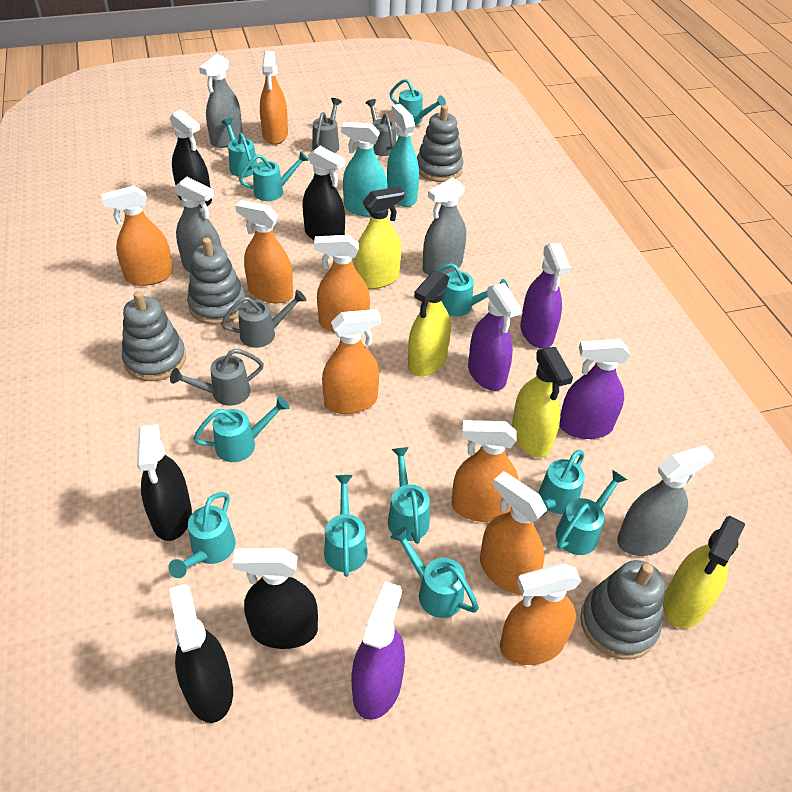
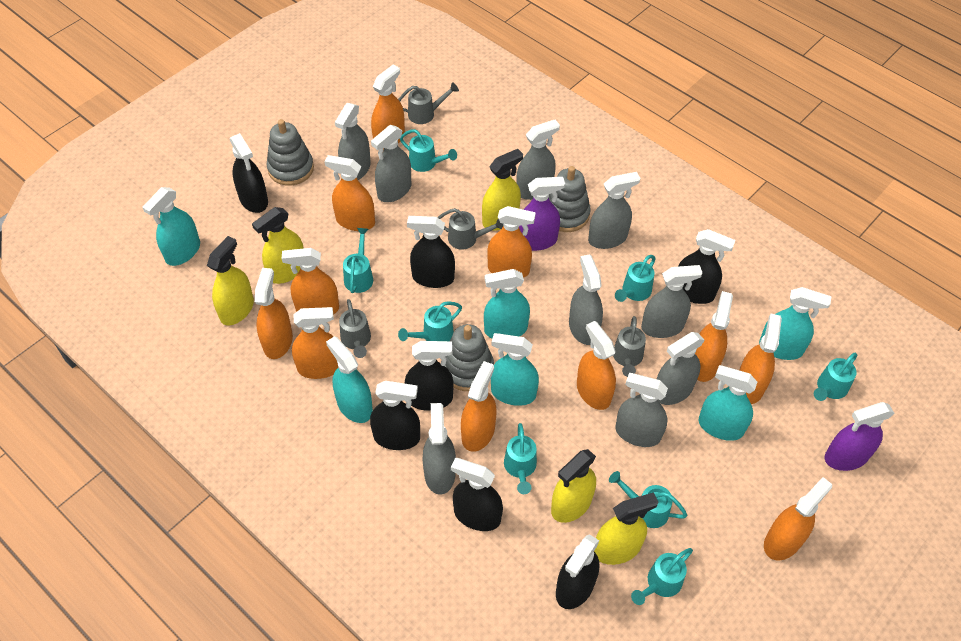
black spray bottle: 5 -> 7
grey spray bottle: 4 -> 9
grey stacking toy: 4 -> 3
orange spray bottle: 8 -> 11
purple spray bottle: 4 -> 2
turquoise spray bottle: 2 -> 6
turquoise watering can: 11 -> 8
yellow spray bottle: 4 -> 5

